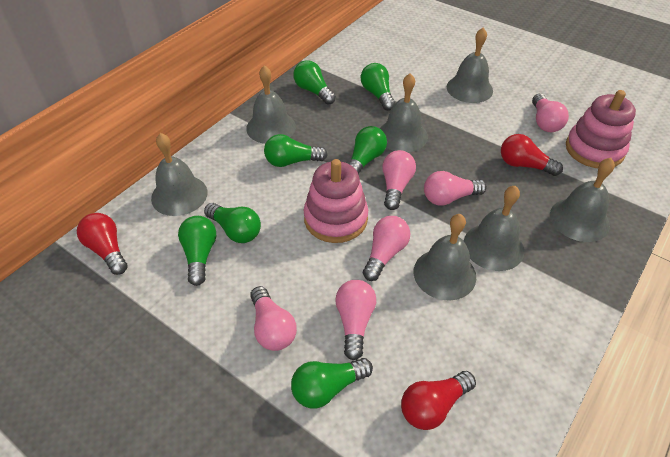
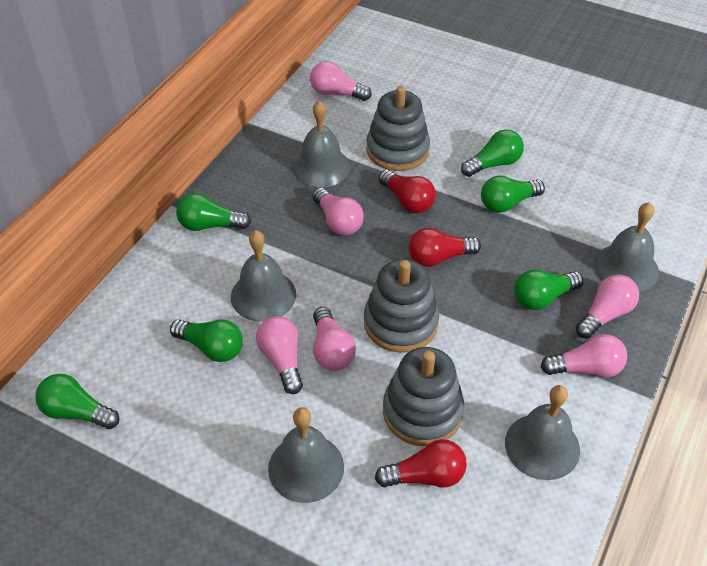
green light bulb: 7 -> 6
grey bell: 7 -> 5
grey stacking toy: 0 -> 3
pink stacking toy: 2 -> 0

